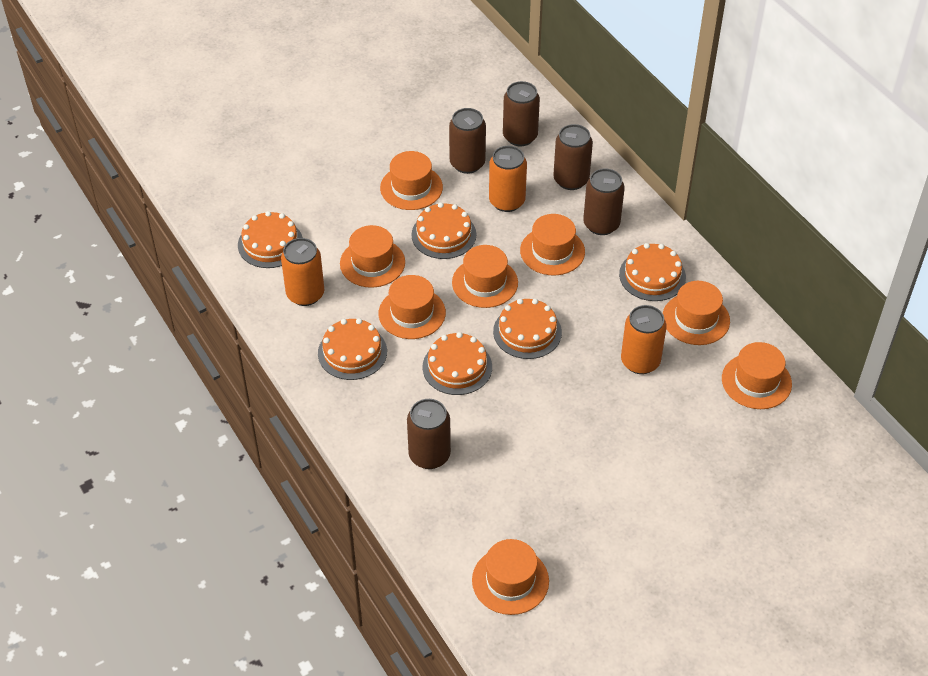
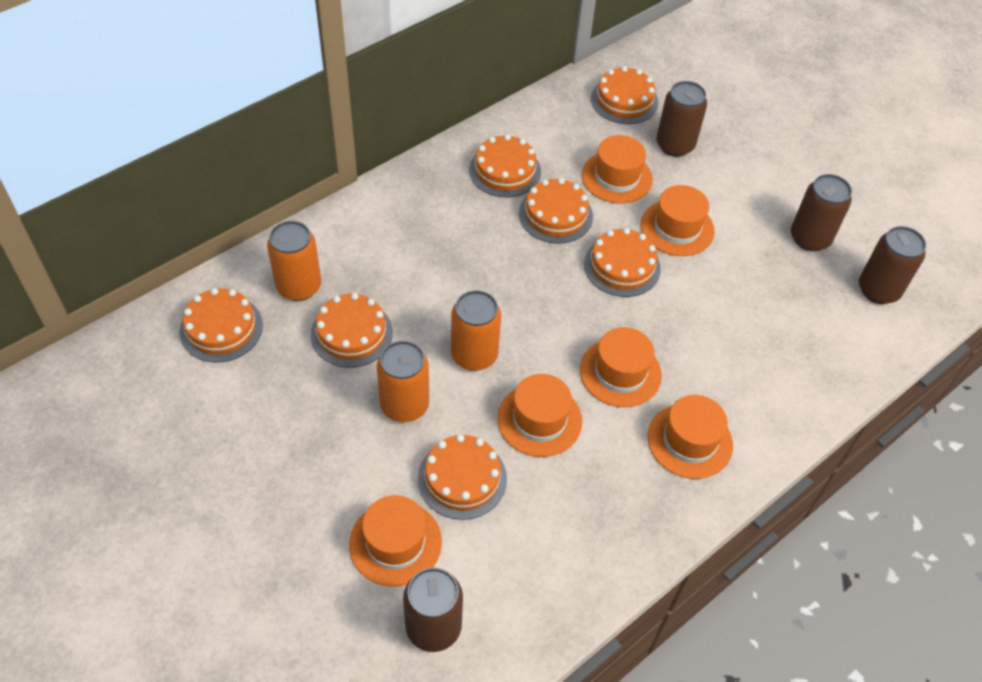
brown can: 5 -> 4
orange cake: 6 -> 7
orange hat: 8 -> 6

